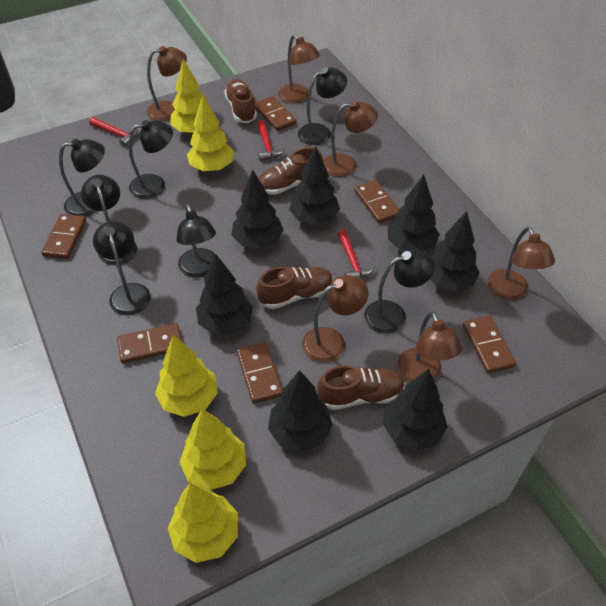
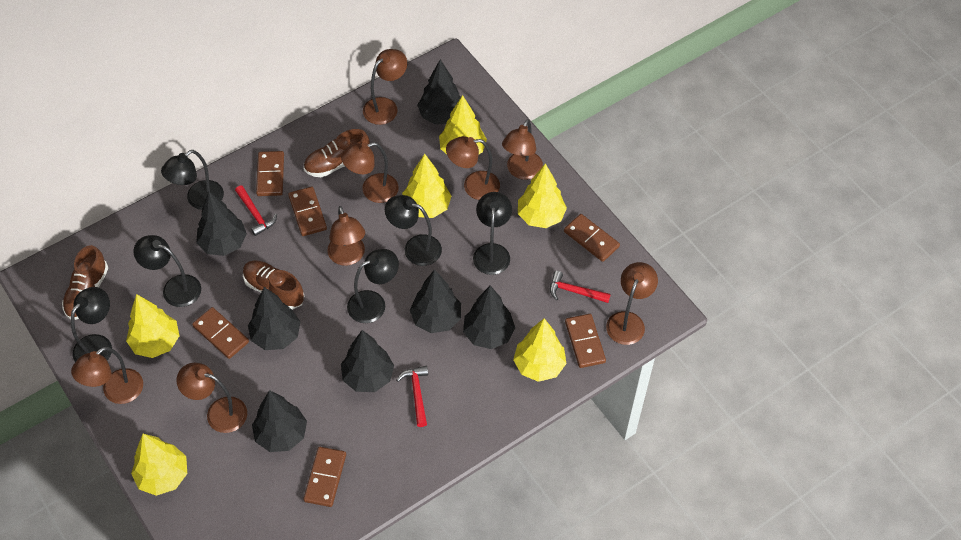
black lamp: 7 -> 6
brown lamp: 6 -> 8
brown shoe: 4 -> 3
yellow tree: 5 -> 6

